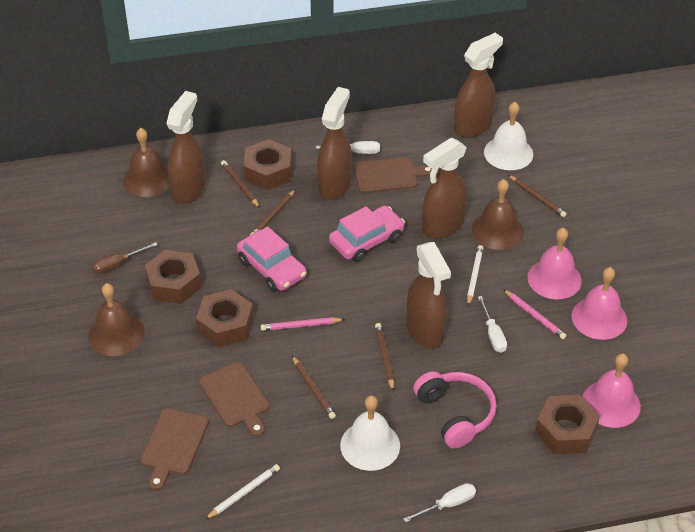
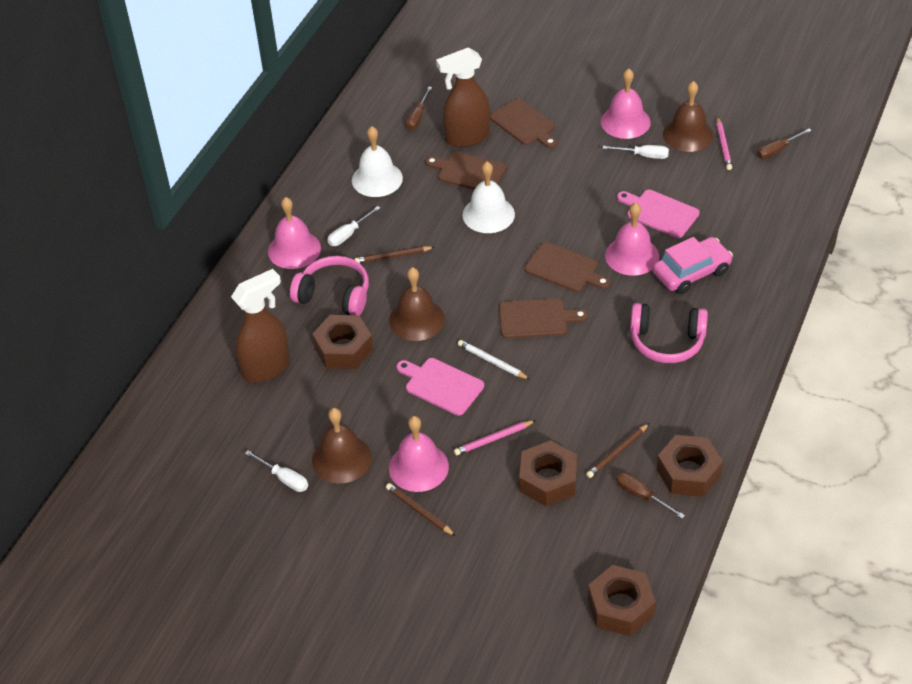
brown cutting board: 3 -> 4
brown pencil: 5 -> 3
brown screwdriver: 1 -> 3
brown spray bottle: 5 -> 2
pink bell: 3 -> 4
pink car: 2 -> 1
pink cutting board: 0 -> 2
pink headphones: 1 -> 2
white pencil: 2 -> 1

